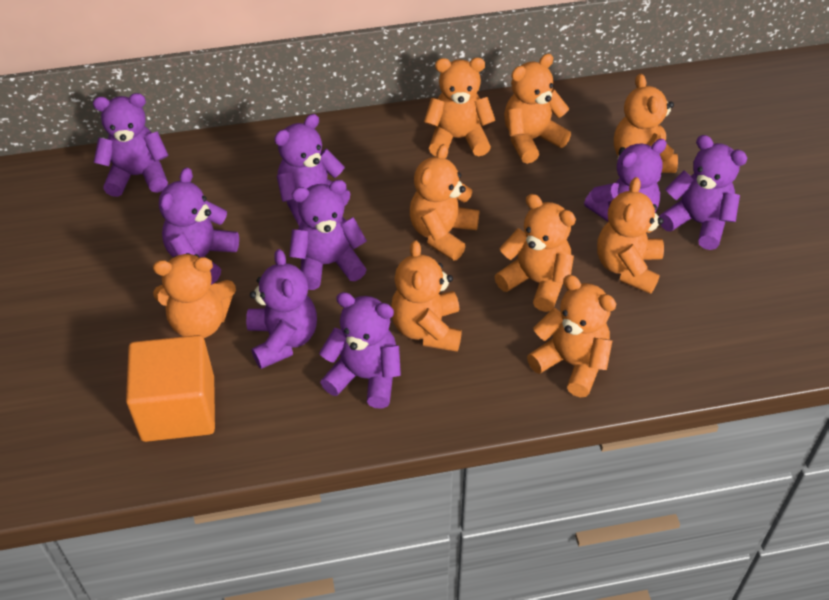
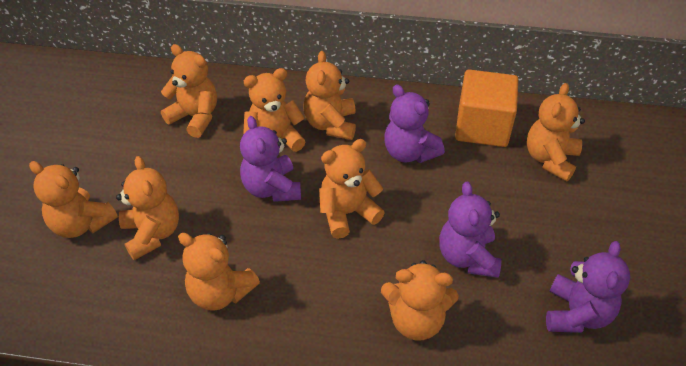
purple teddy bear: 8 -> 4

